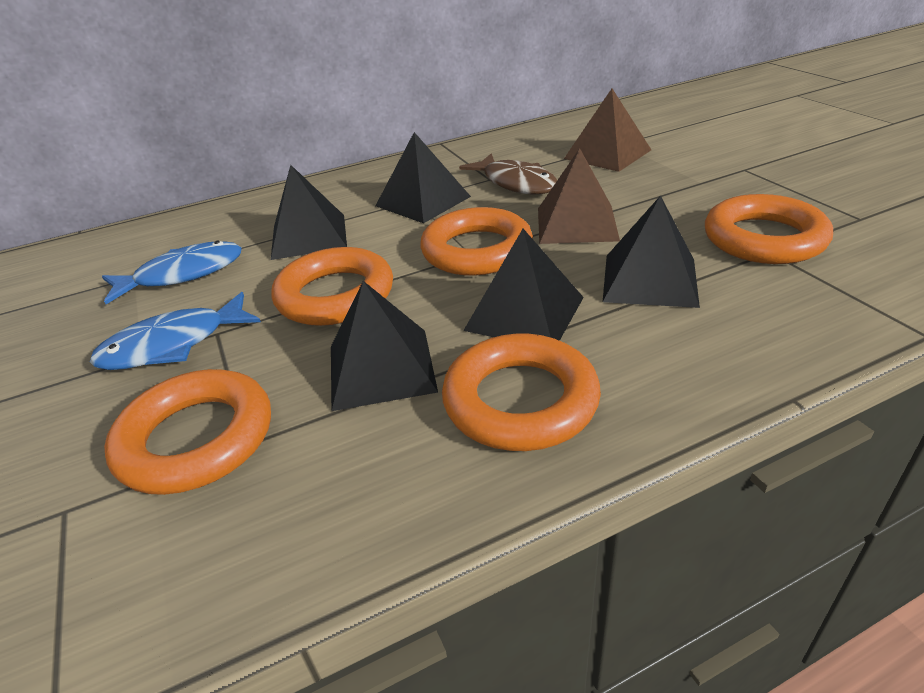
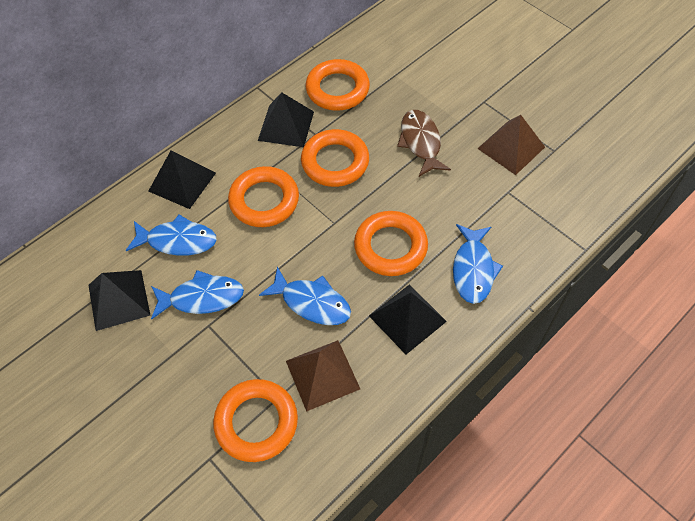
black pyramid: 5 -> 4
blue fish: 2 -> 4

